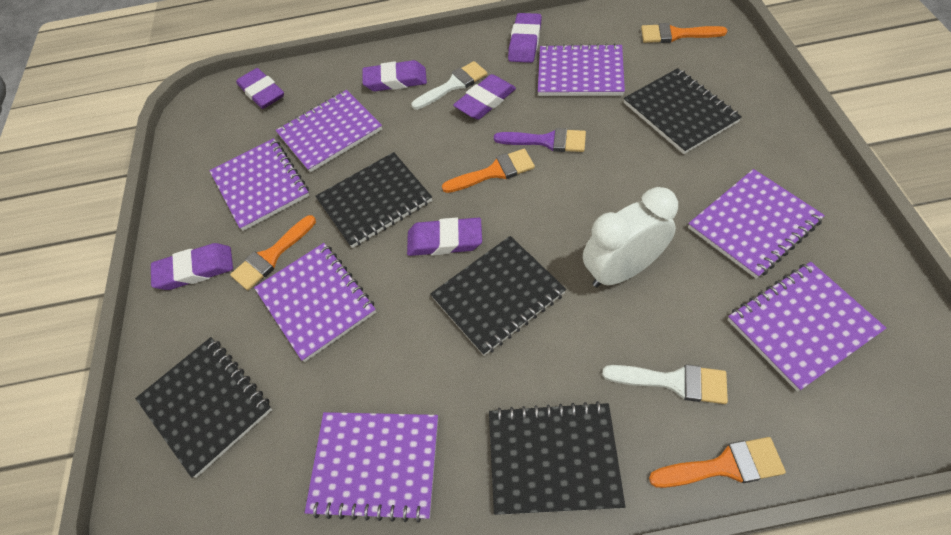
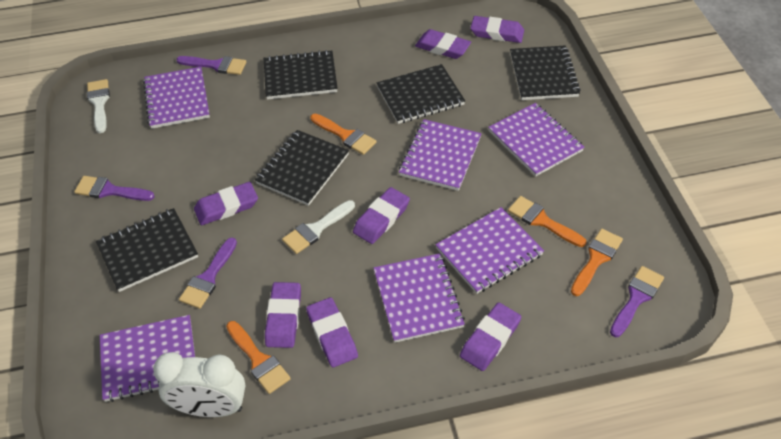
purple brush: 1 -> 4
purple eraser: 6 -> 7
purple notebook: 7 -> 6

